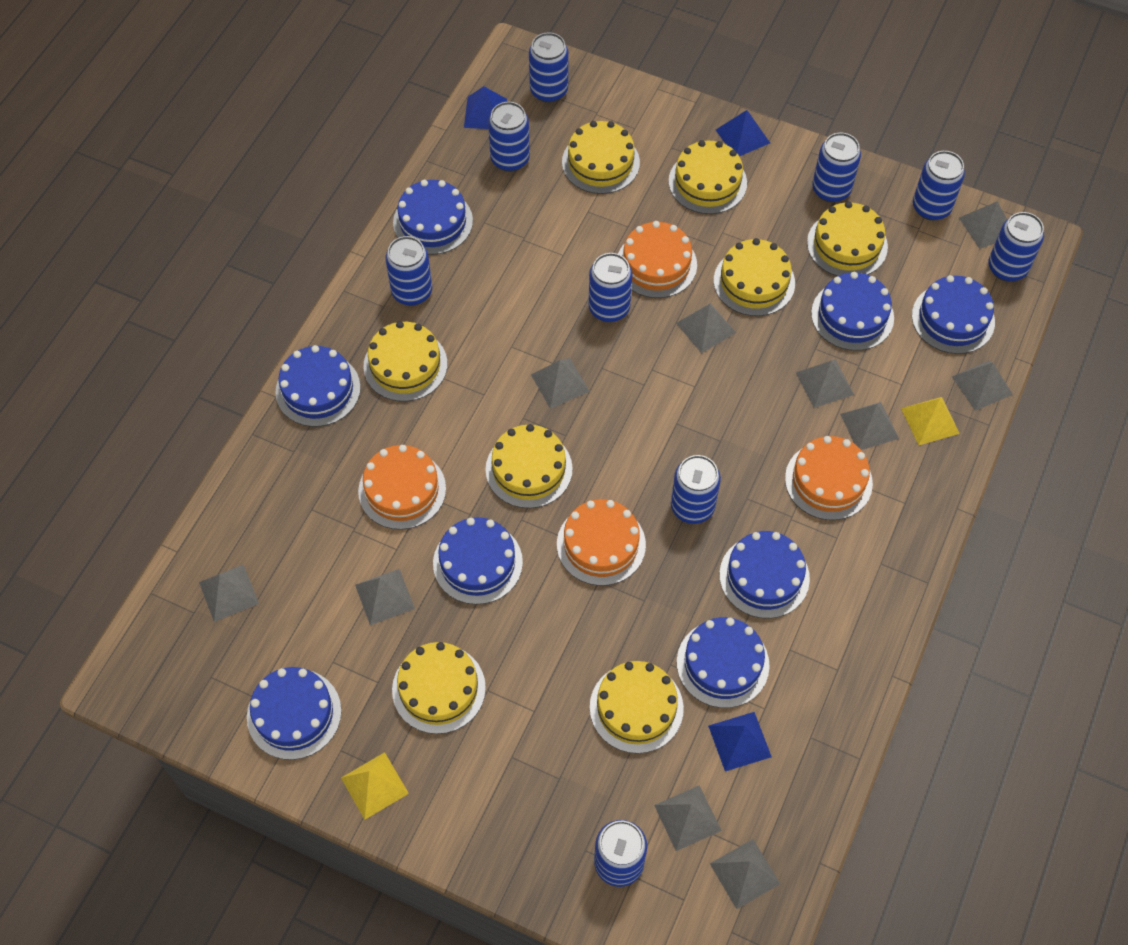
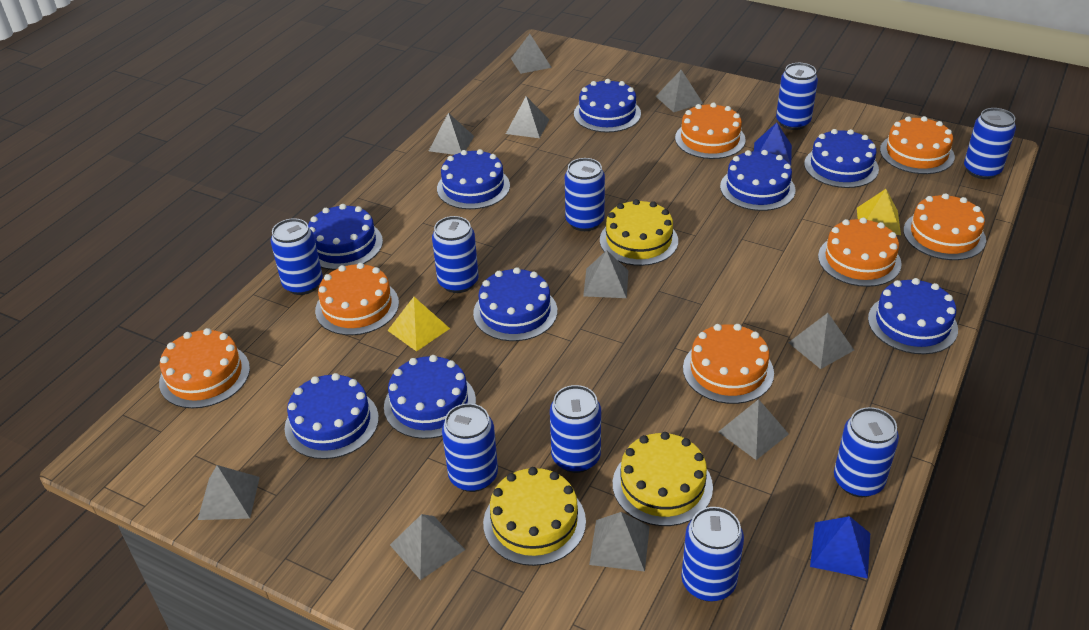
blue cake: 8 -> 9
blue pyramid: 3 -> 2
orange cake: 4 -> 7
yellow cake: 8 -> 3

